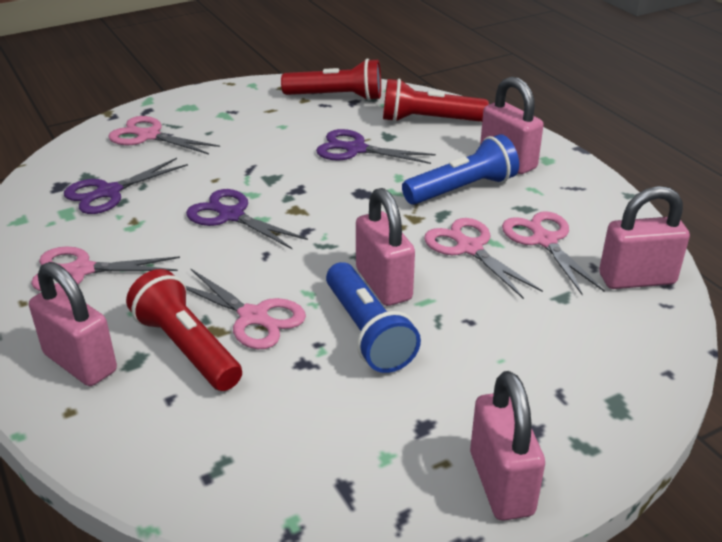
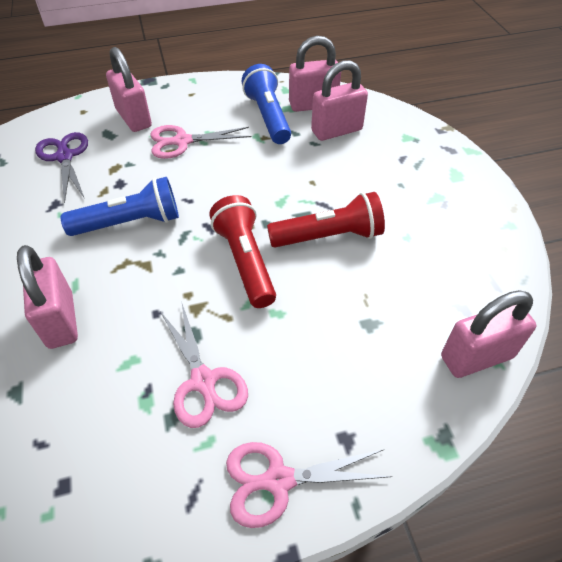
pink scissors: 5 -> 3
purple scissors: 3 -> 1
red flashlight: 3 -> 2

